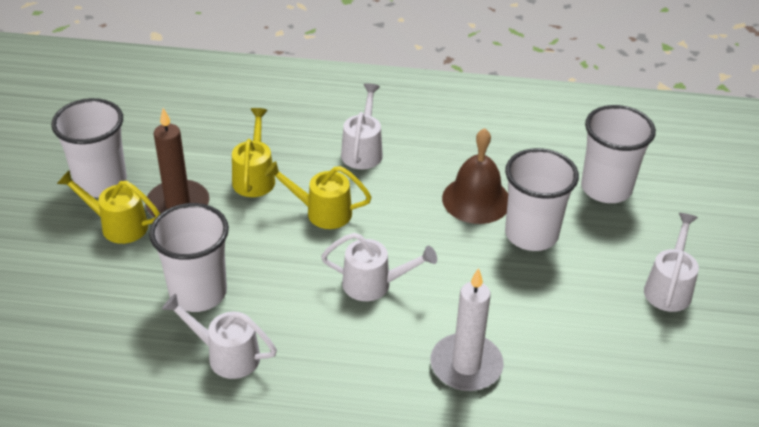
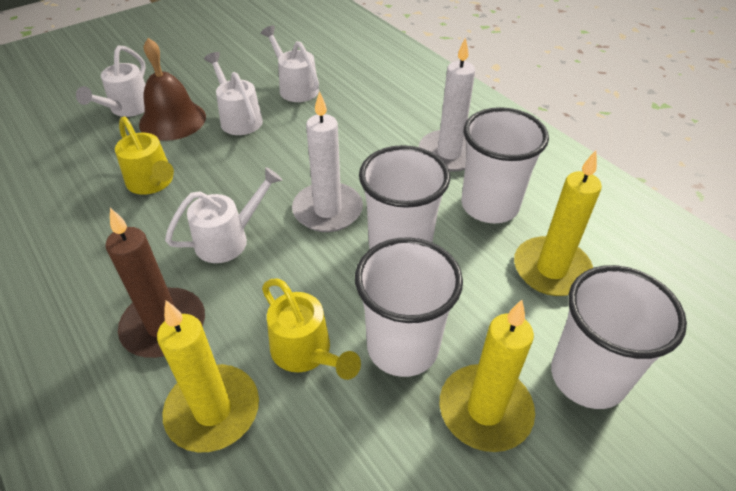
white candle: 1 -> 2
yellow candle: 0 -> 3
yellow watering can: 3 -> 2

